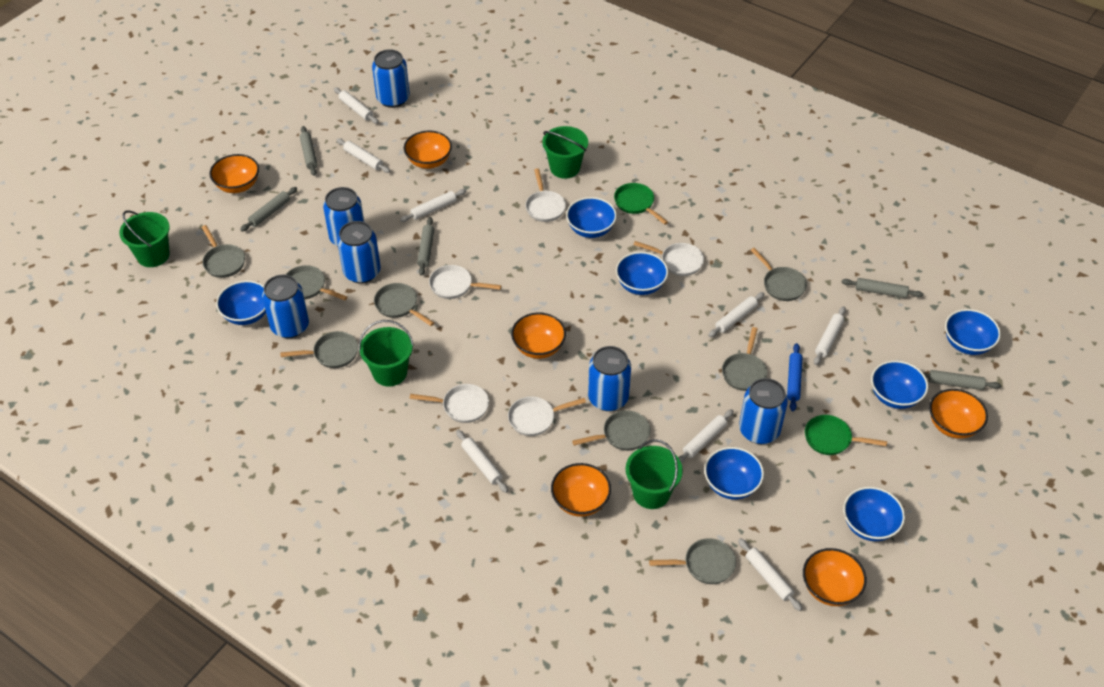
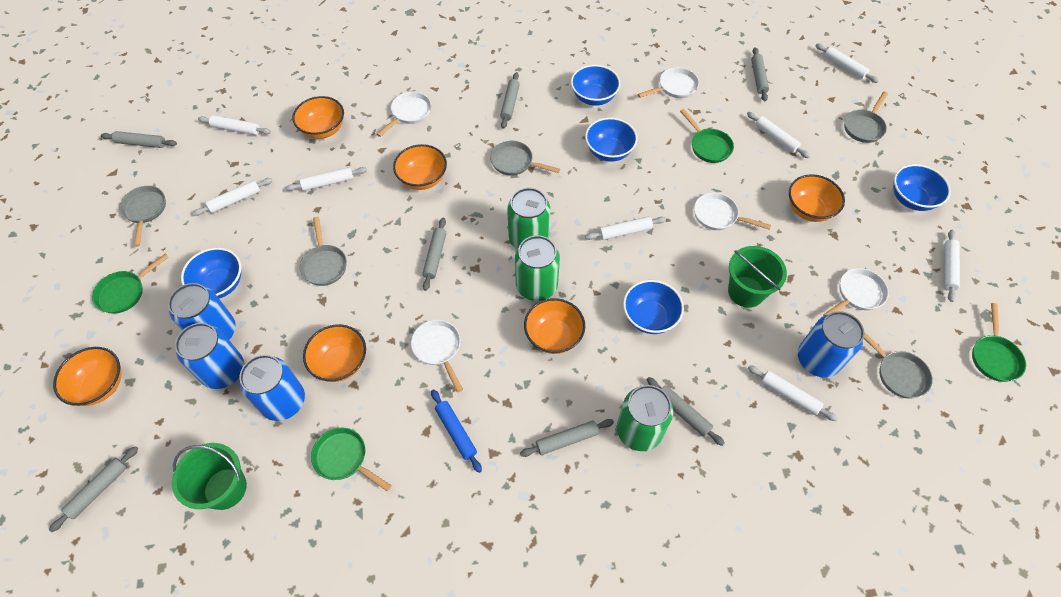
blue bowl: 7 -> 5
blue can: 6 -> 4
green bucket: 4 -> 2
green can: 0 -> 3
green pan: 2 -> 4
grey pan: 8 -> 5
grey rolling pin: 5 -> 7

